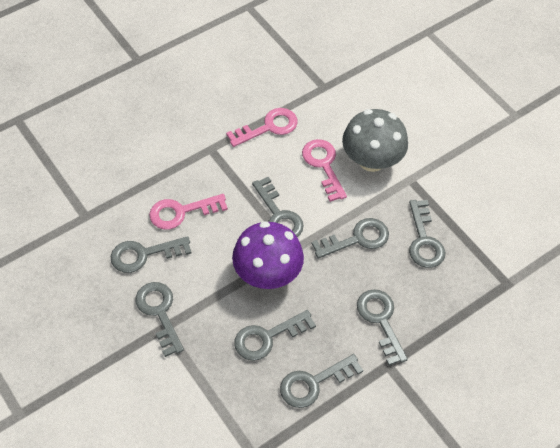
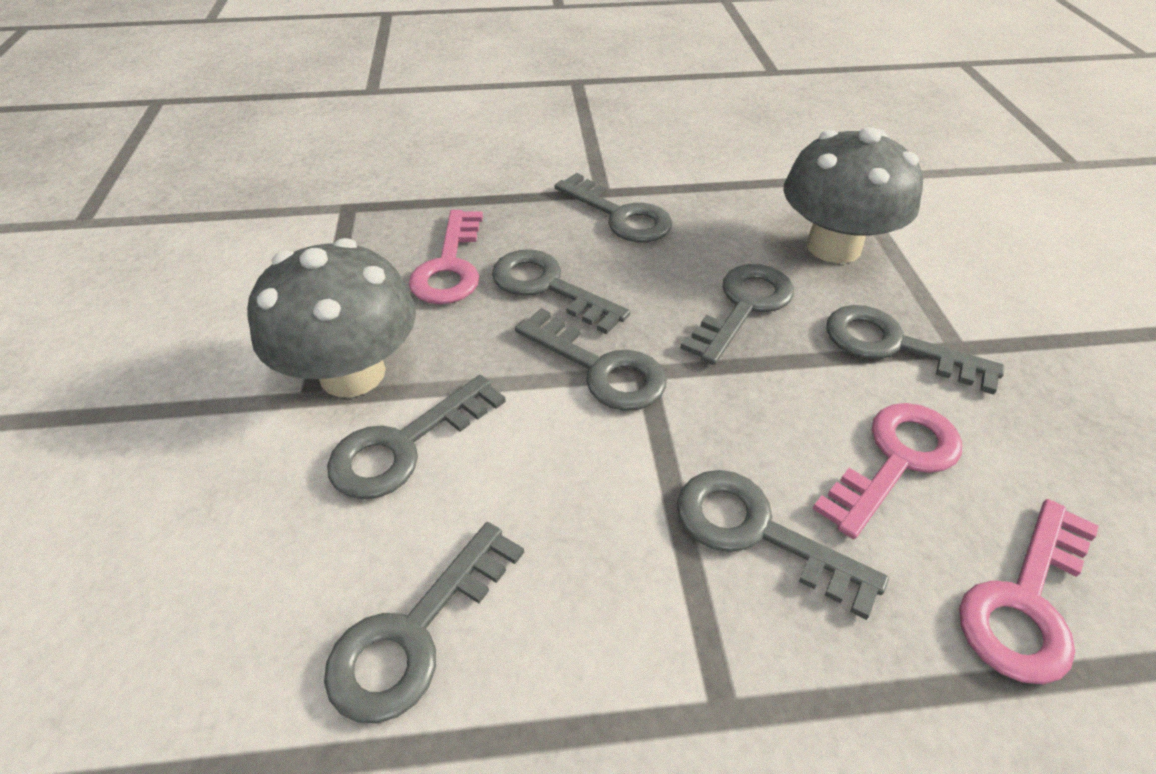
grey mushroom: 1 -> 2
purple mushroom: 1 -> 0

